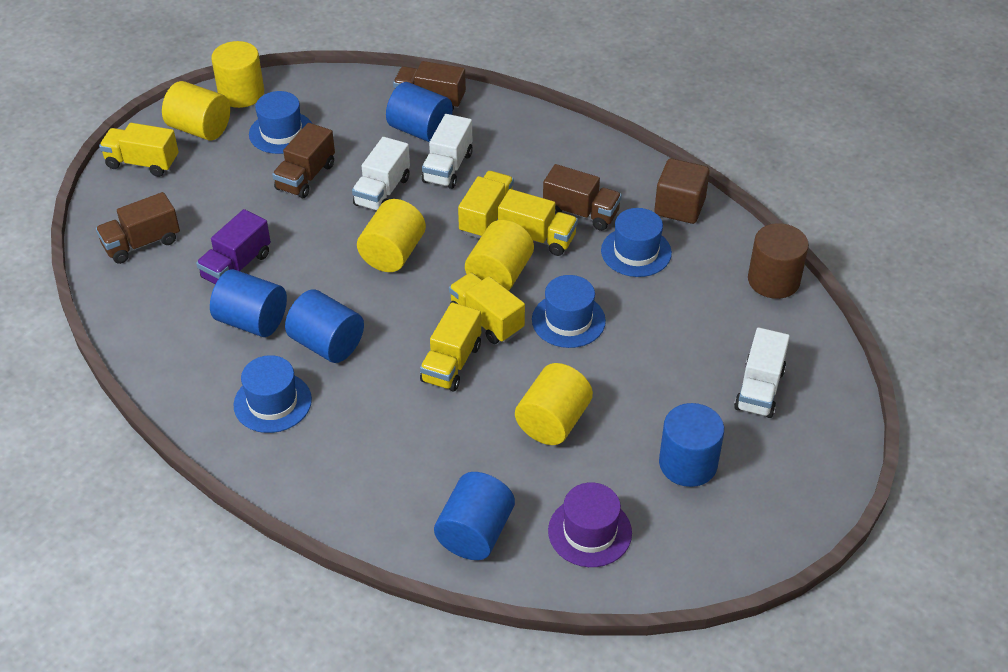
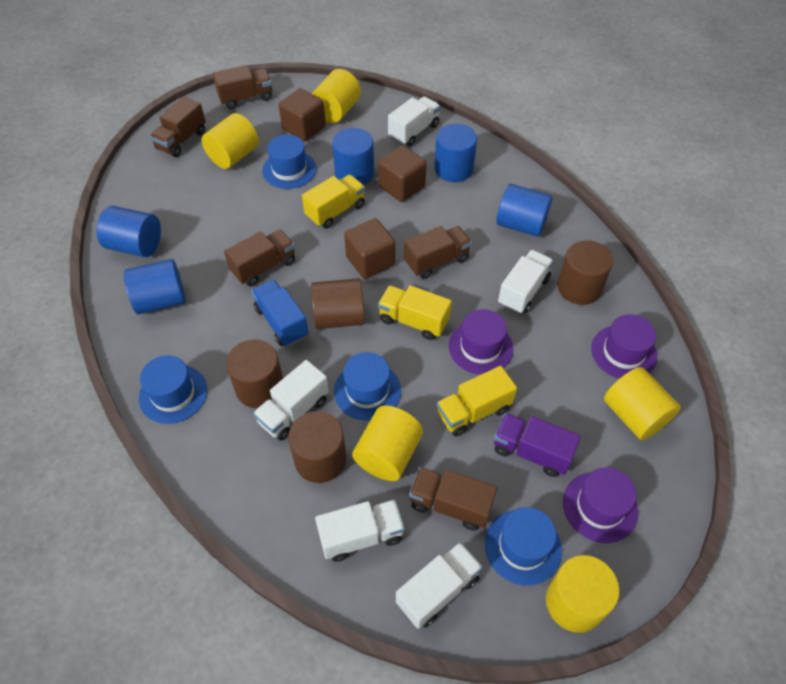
blue truck: 0 -> 1
brown cube: 1 -> 3
brown cylinder: 1 -> 4
brown truck: 4 -> 5
purple hat: 1 -> 3
white truck: 3 -> 5
yellow truck: 5 -> 3

